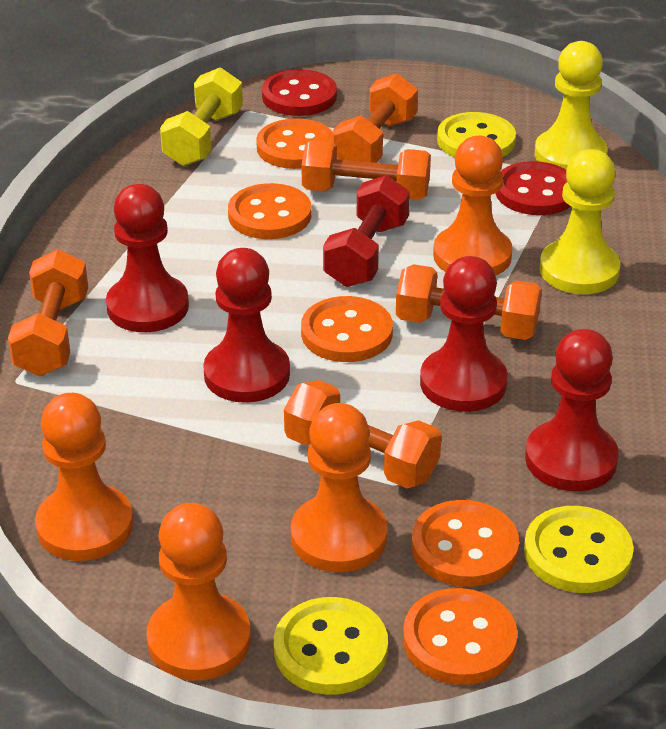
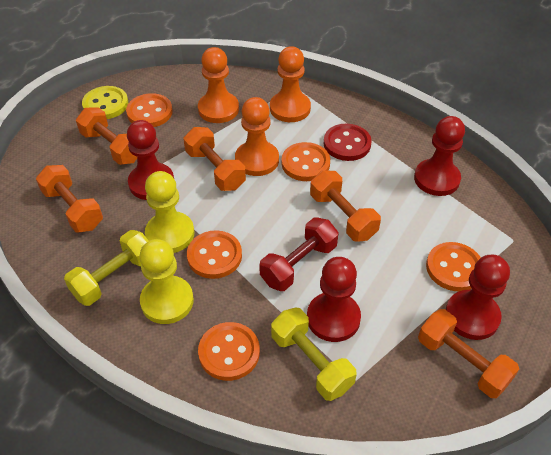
orange pawn: 4 -> 3
red button: 2 -> 1
yellow button: 3 -> 1
yellow dumbbell: 1 -> 2

